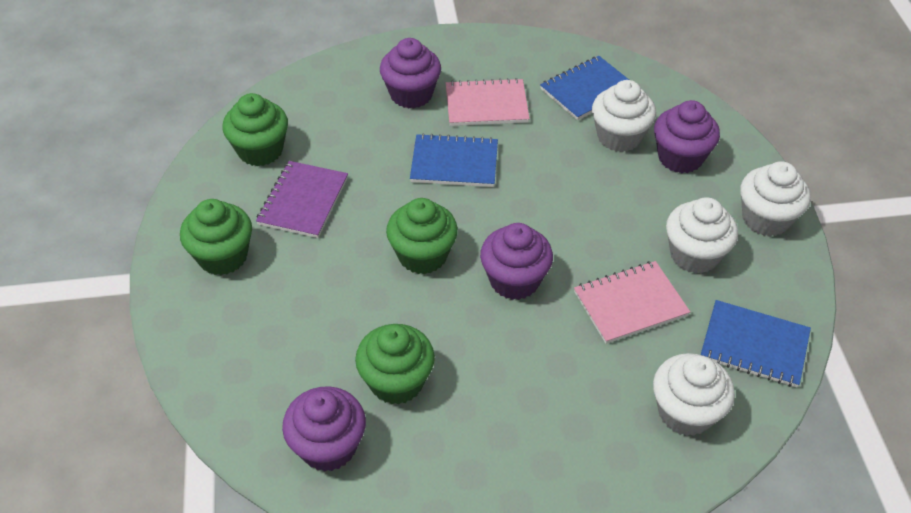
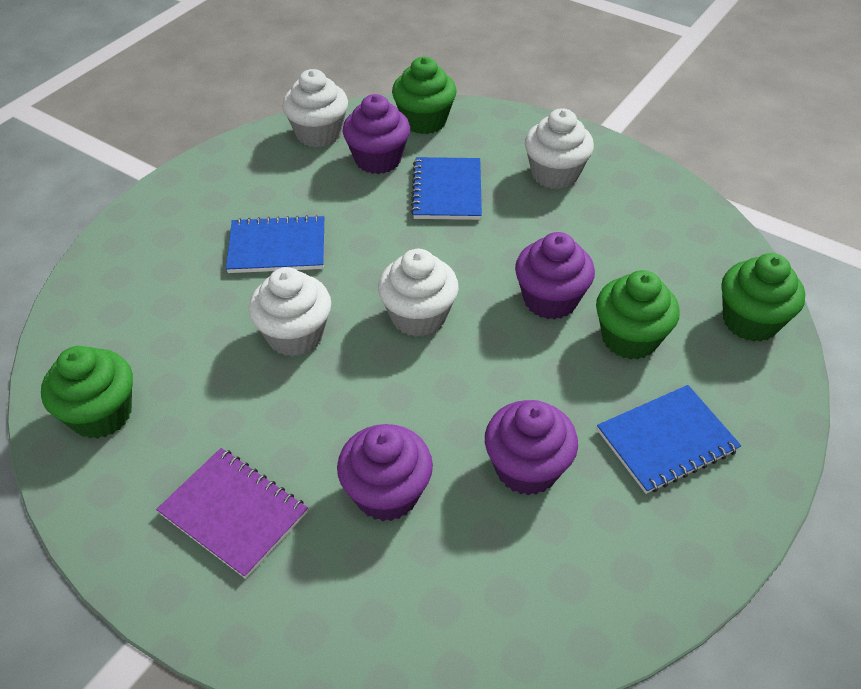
pink notebook: 2 -> 0

